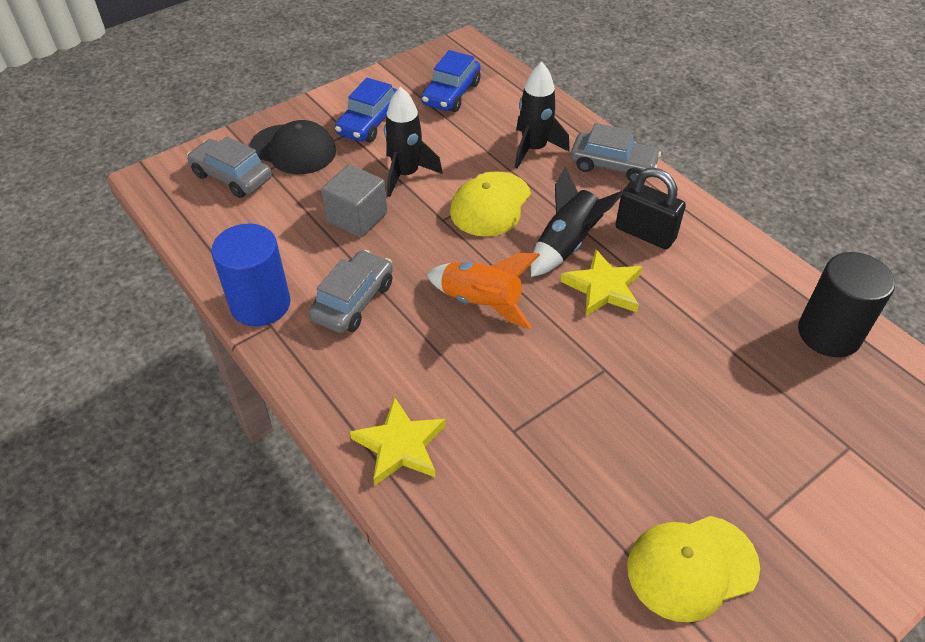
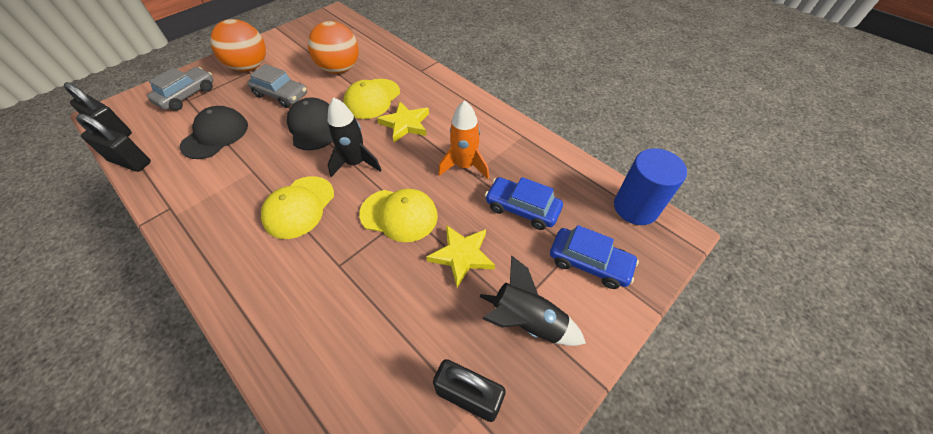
black cap: 1 -> 2
black cylinder: 1 -> 0
black padlock: 1 -> 3
black rocket: 3 -> 2
grey car: 3 -> 2
grey cube: 1 -> 0
orange ball: 0 -> 2
yellow cap: 2 -> 3

